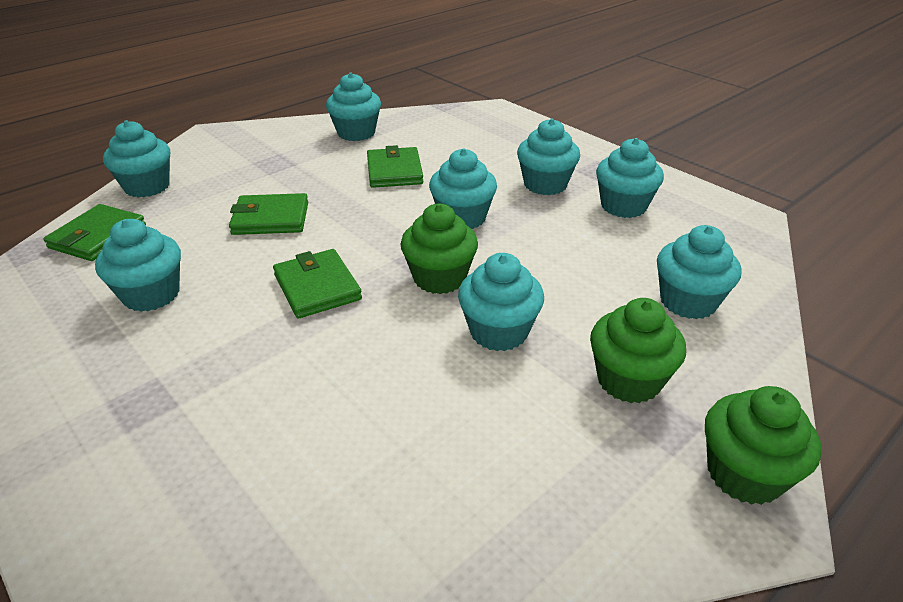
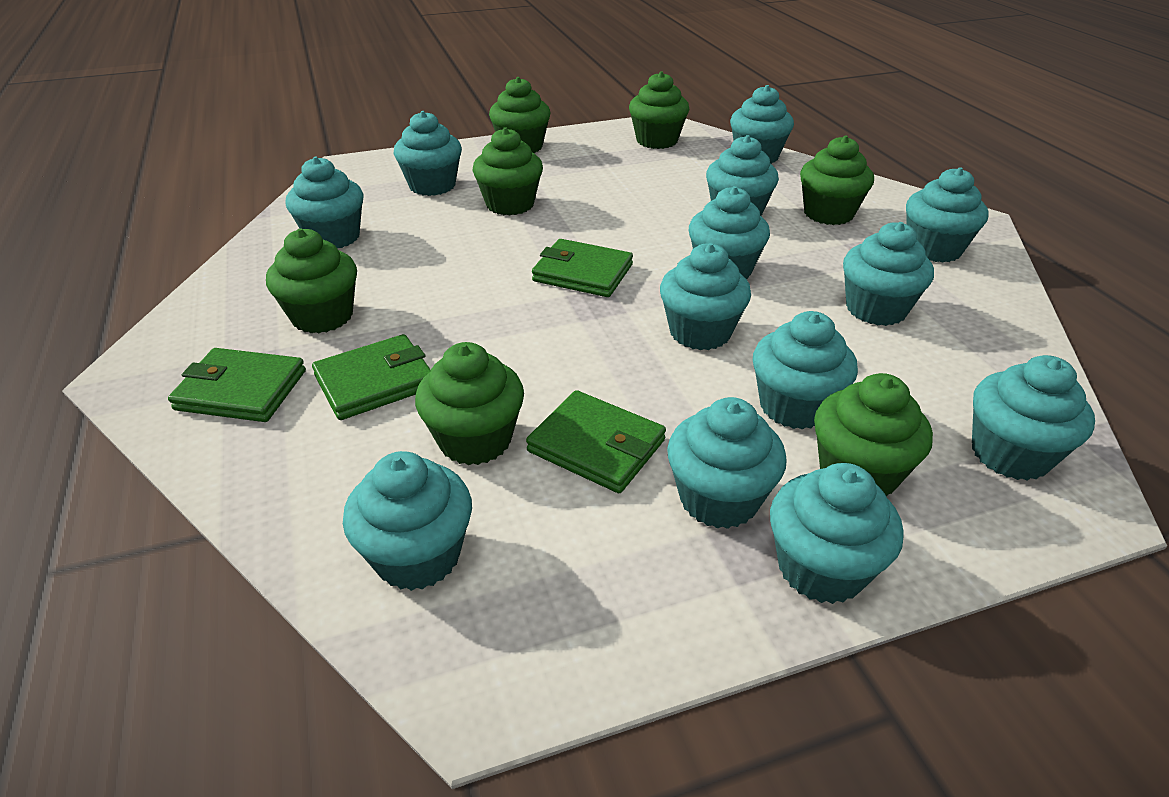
green cupcake: 3 -> 7
turquoise cupcake: 8 -> 13

